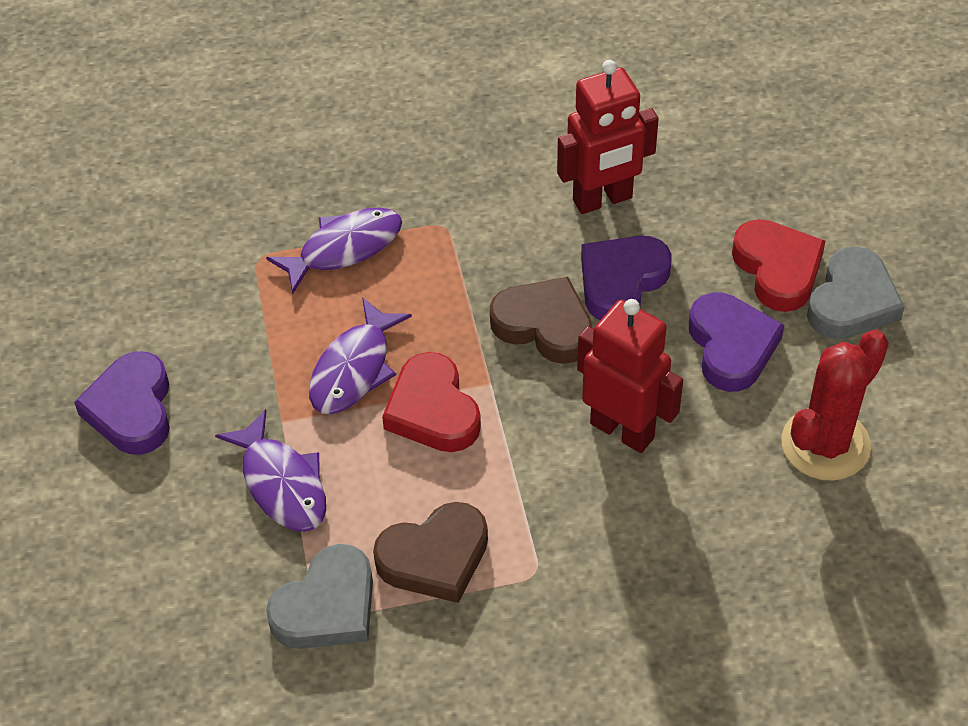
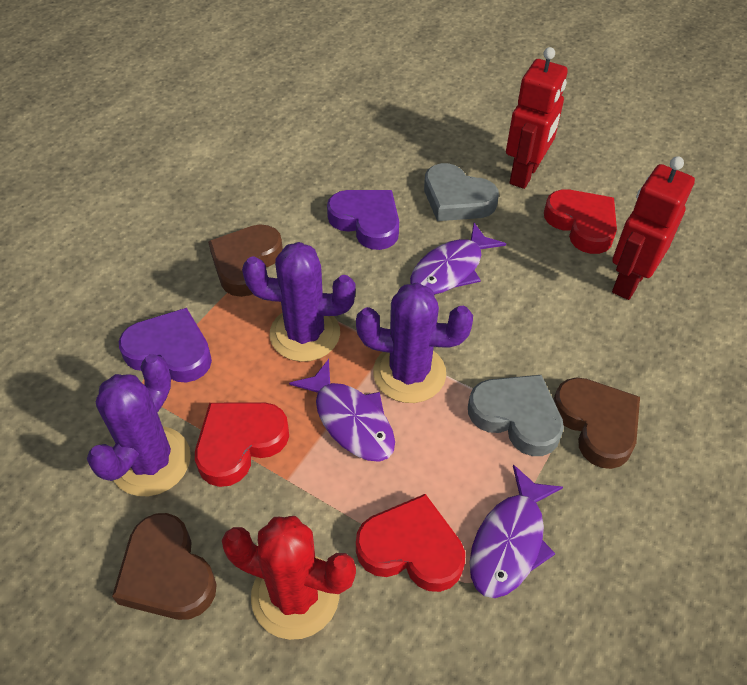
brown heart: 2 -> 3
purple cactus: 0 -> 3
purple heart: 3 -> 2
red heart: 2 -> 3

